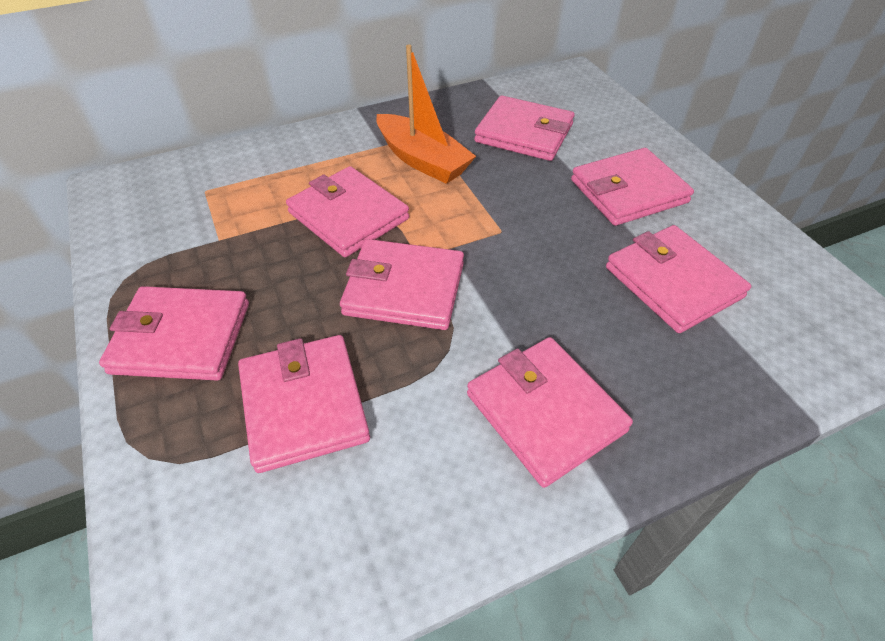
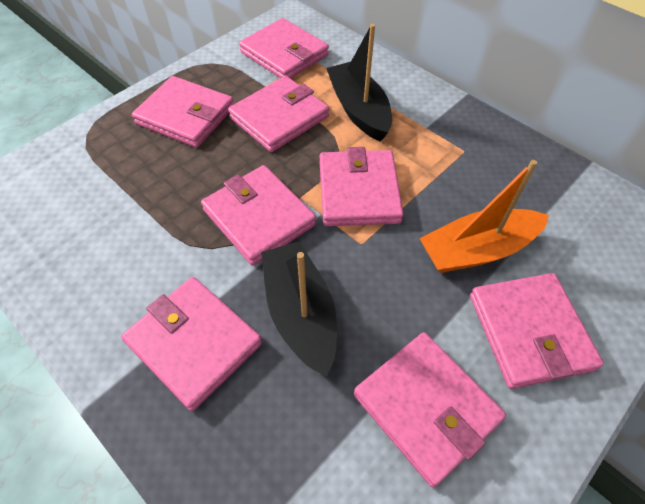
black boat: 0 -> 2

